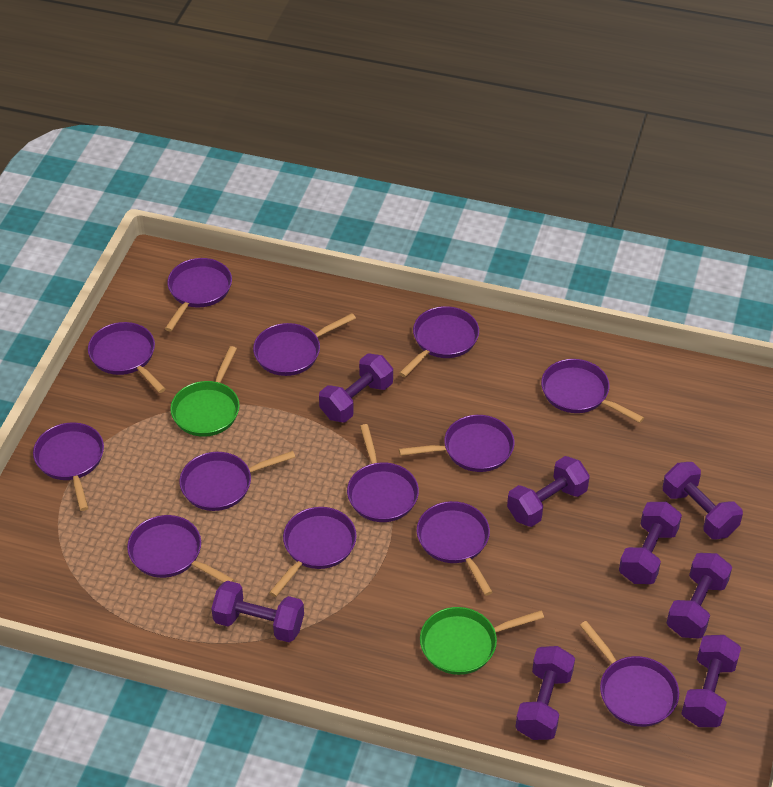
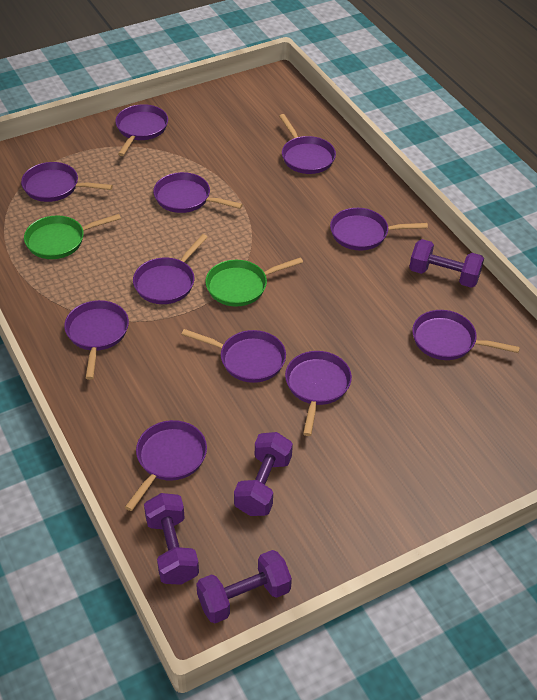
purple dumbbell: 8 -> 4
purple pan: 13 -> 11

